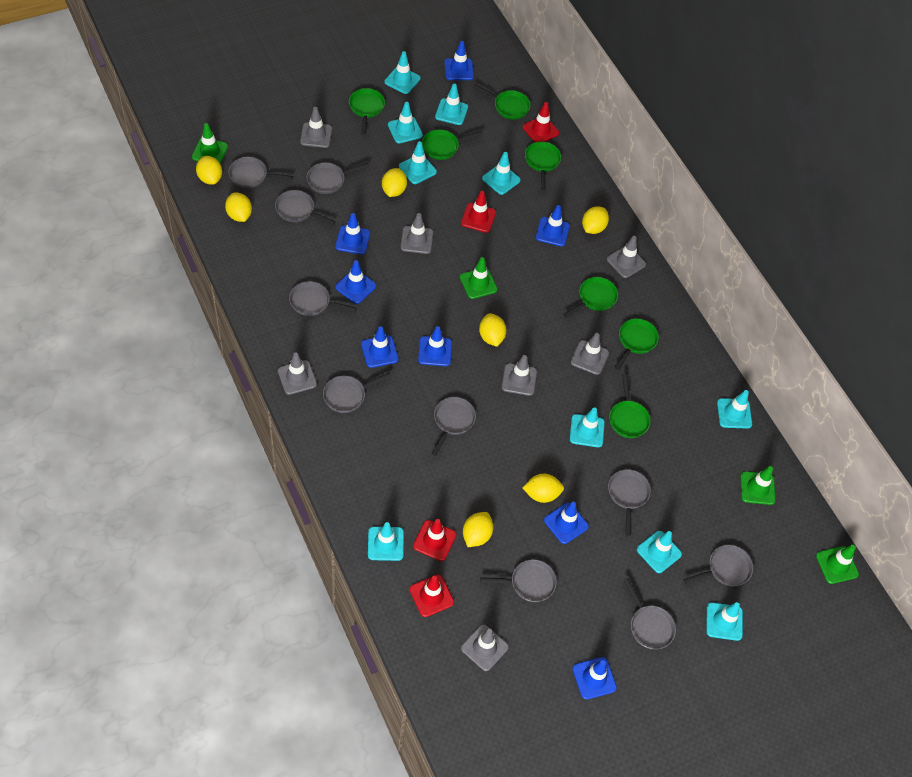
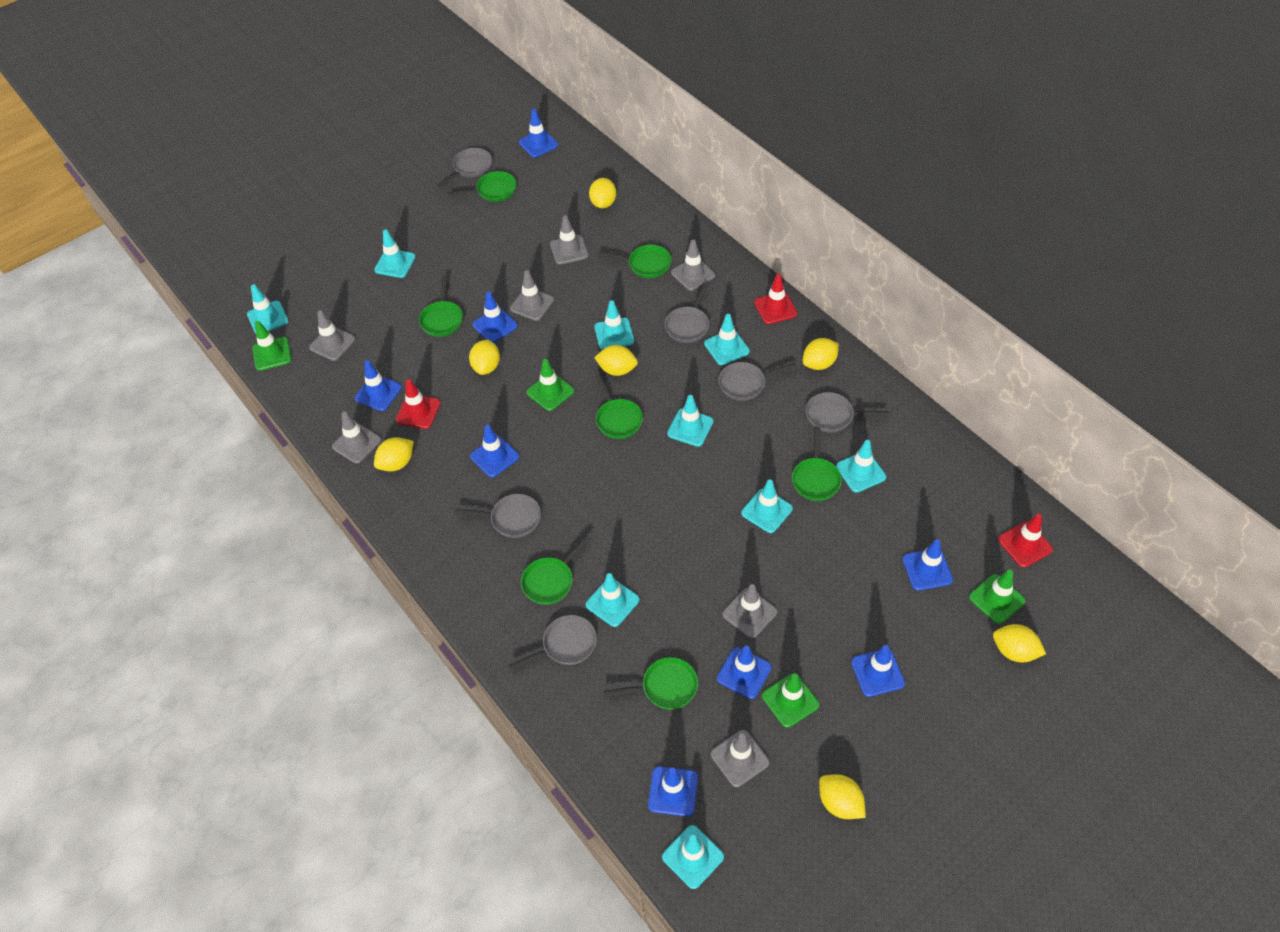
grey pan: 10 -> 6
red traffic cone: 4 -> 3
turquoise traffic cone: 10 -> 9

